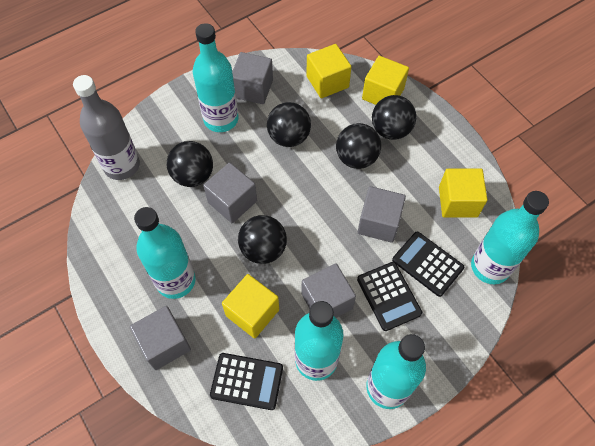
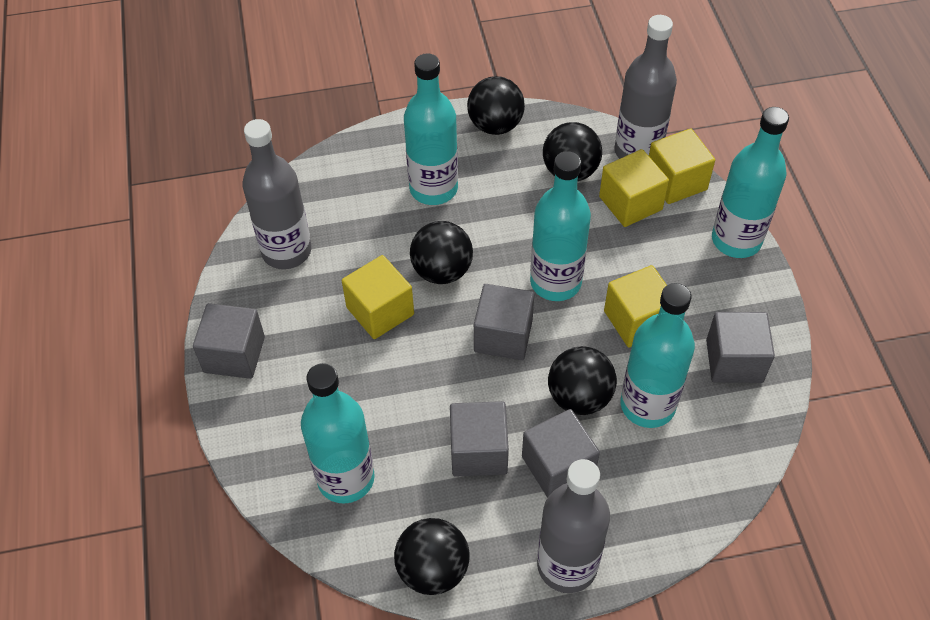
black calculator: 3 -> 0
grey bottle: 1 -> 3

